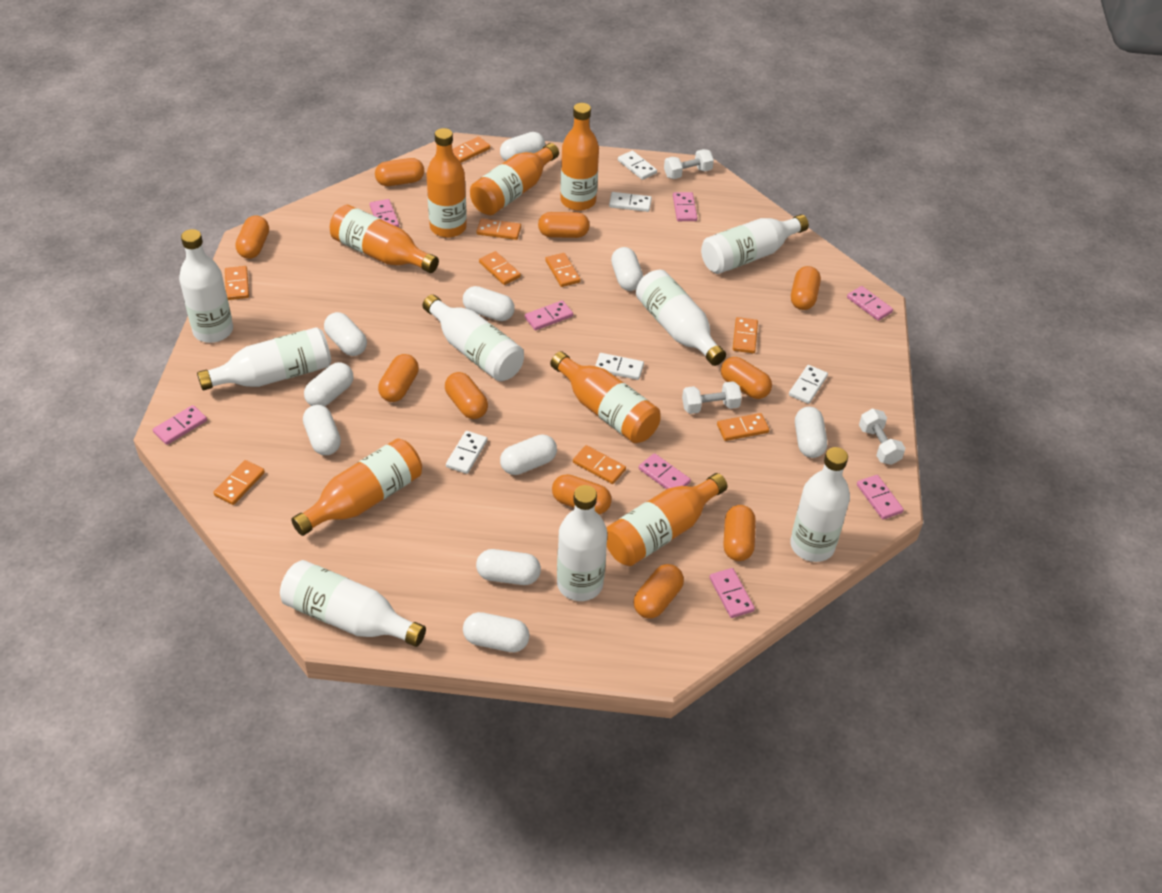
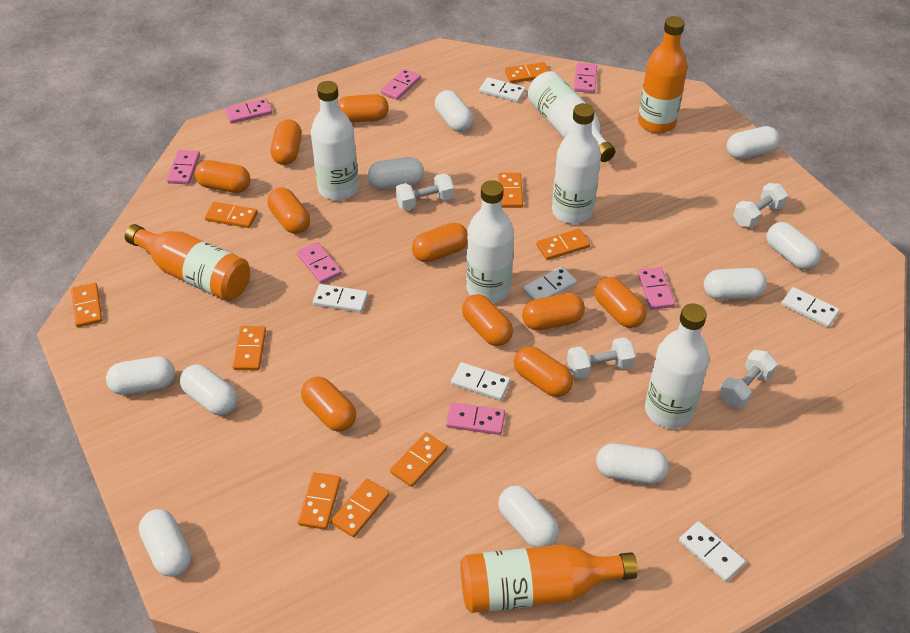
orange bottle: 7 -> 3
pink domino: 8 -> 7
white bottle: 8 -> 5
white domino: 5 -> 6
white dumbbell: 3 -> 4

